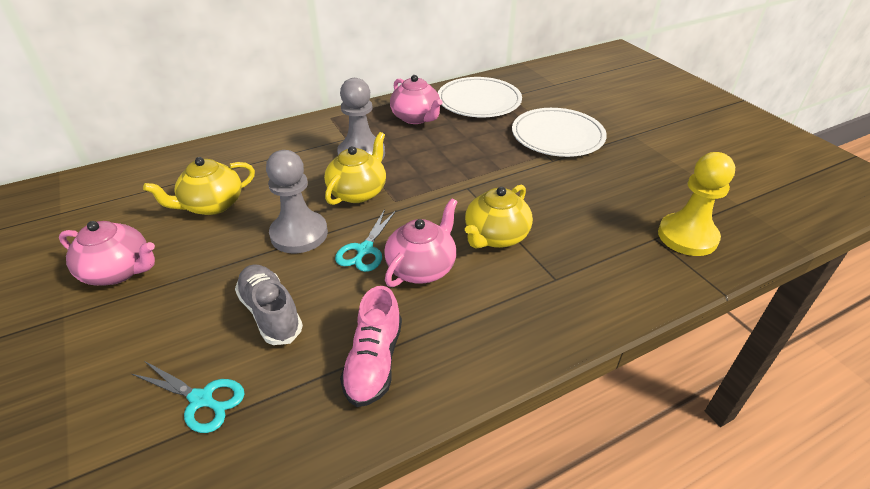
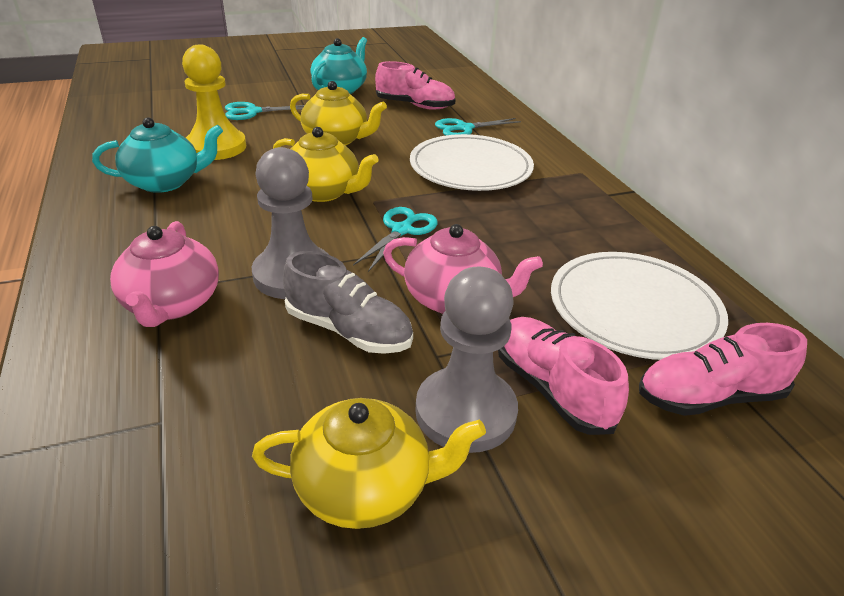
pink shoe: 1 -> 3
pink teapot: 3 -> 2
turquoise scissors: 2 -> 3
turquoise teapot: 0 -> 2

